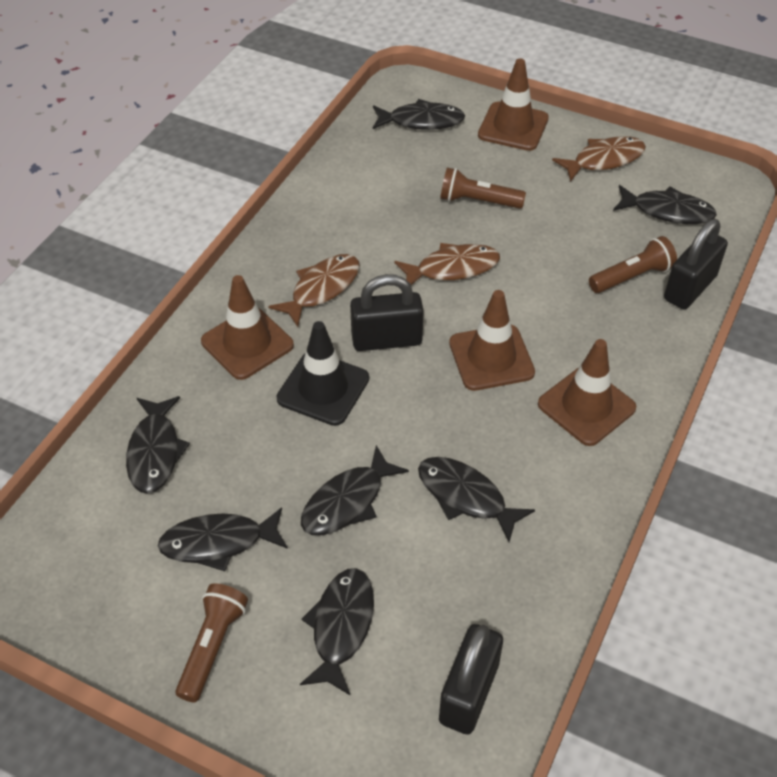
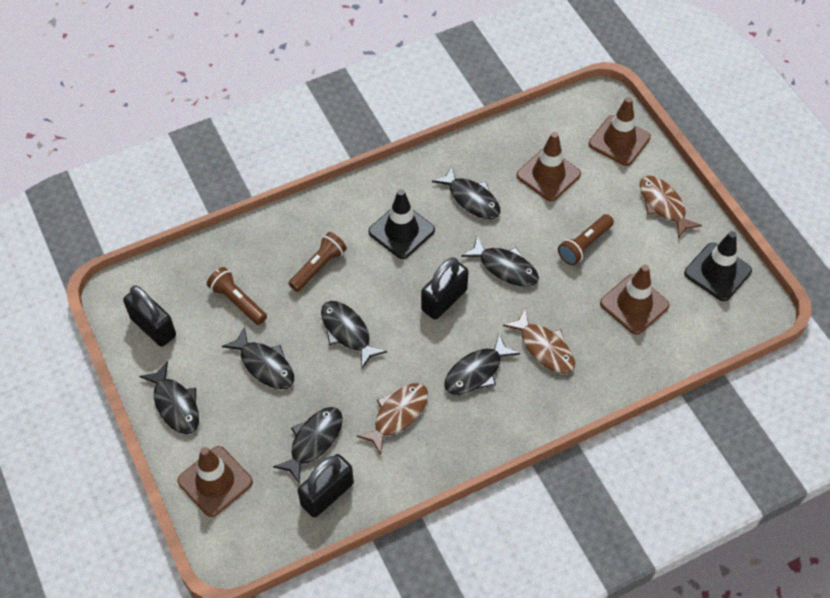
black traffic cone: 1 -> 2

